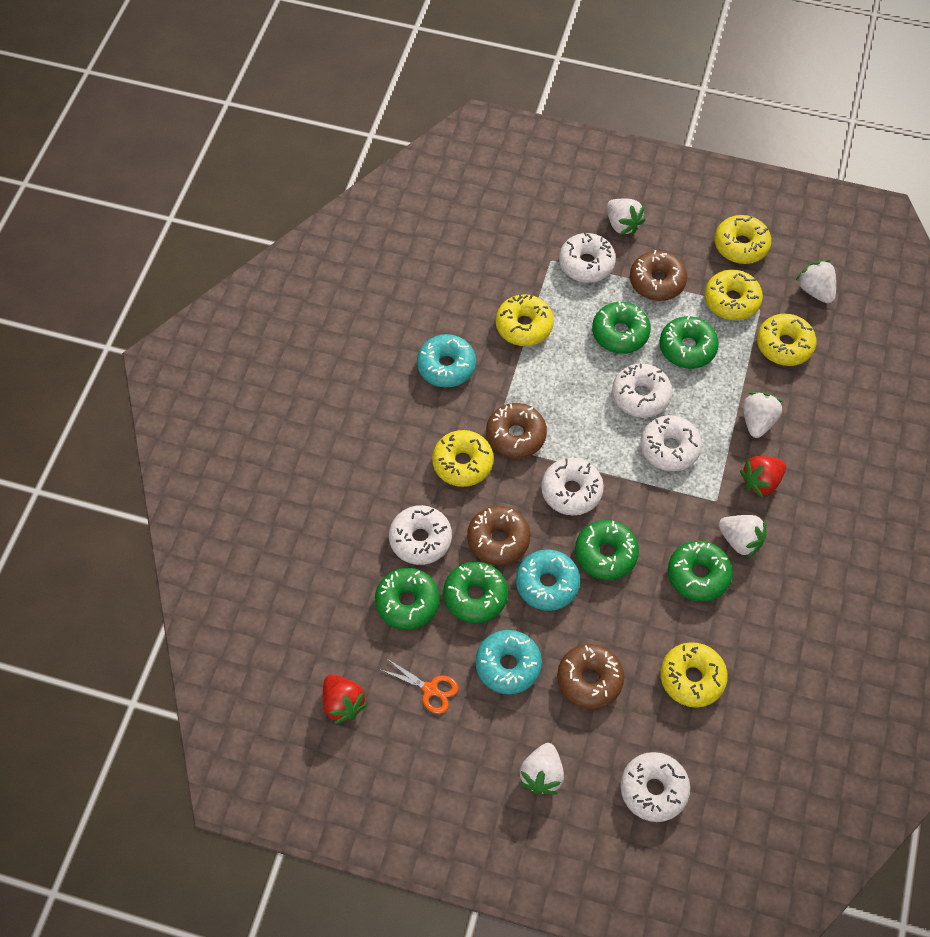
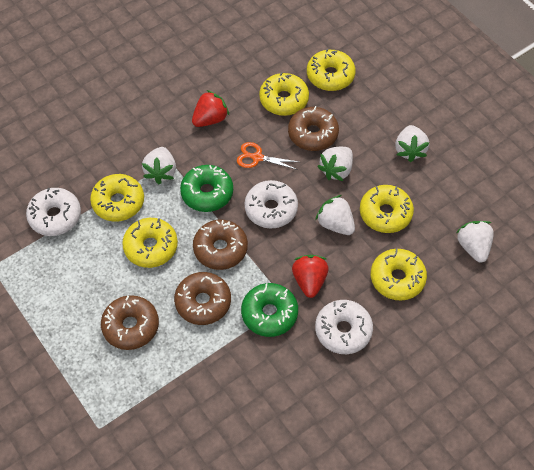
green donut: 6 -> 2
turquoise donut: 3 -> 0
white donut: 6 -> 3

